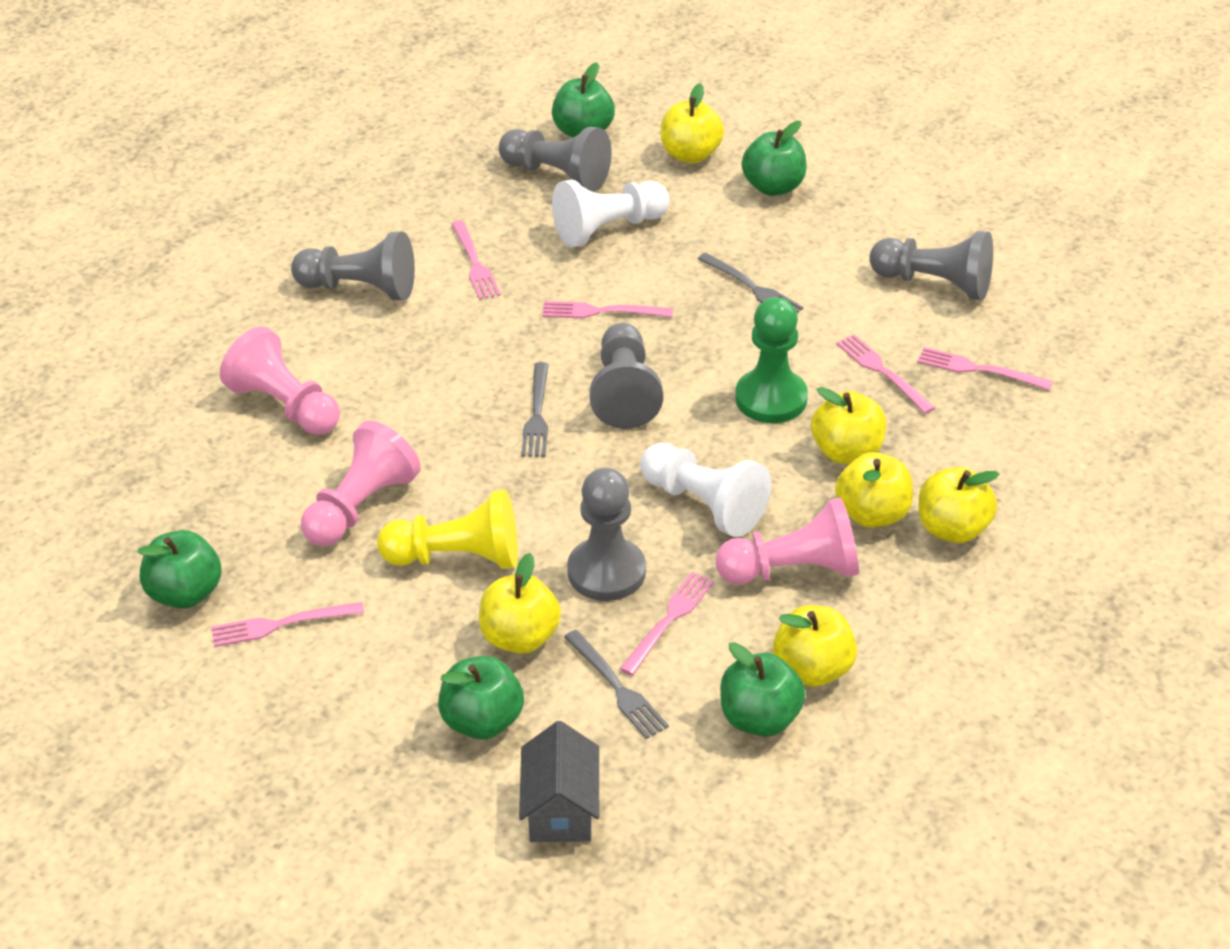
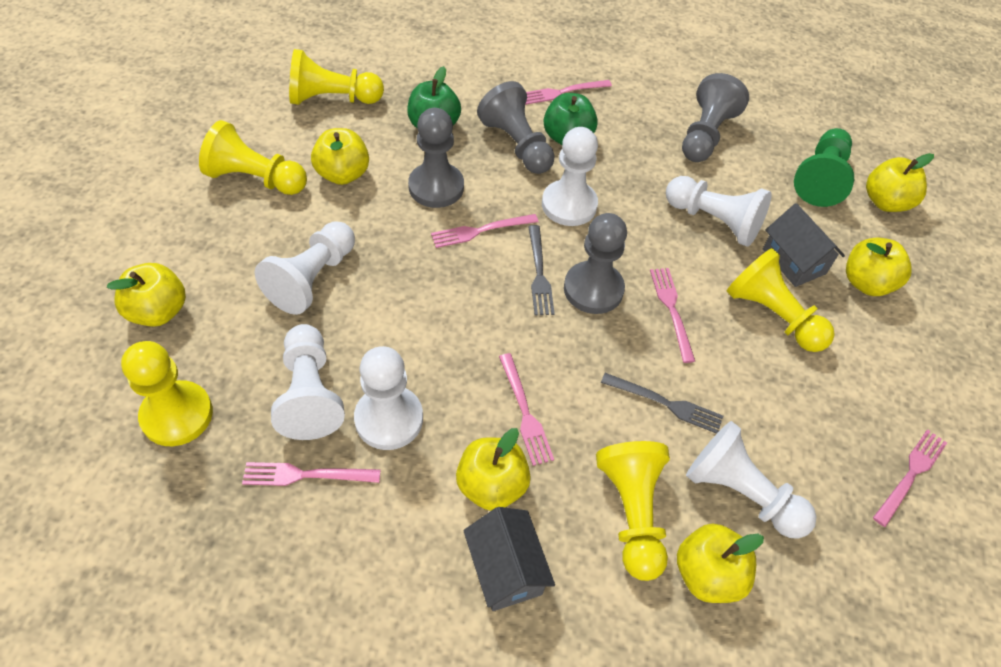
green apple: 5 -> 2
grey fork: 3 -> 2
grey house: 1 -> 2
grey pawn: 5 -> 4
pink pawn: 3 -> 0
white pawn: 2 -> 6
yellow pawn: 1 -> 5

